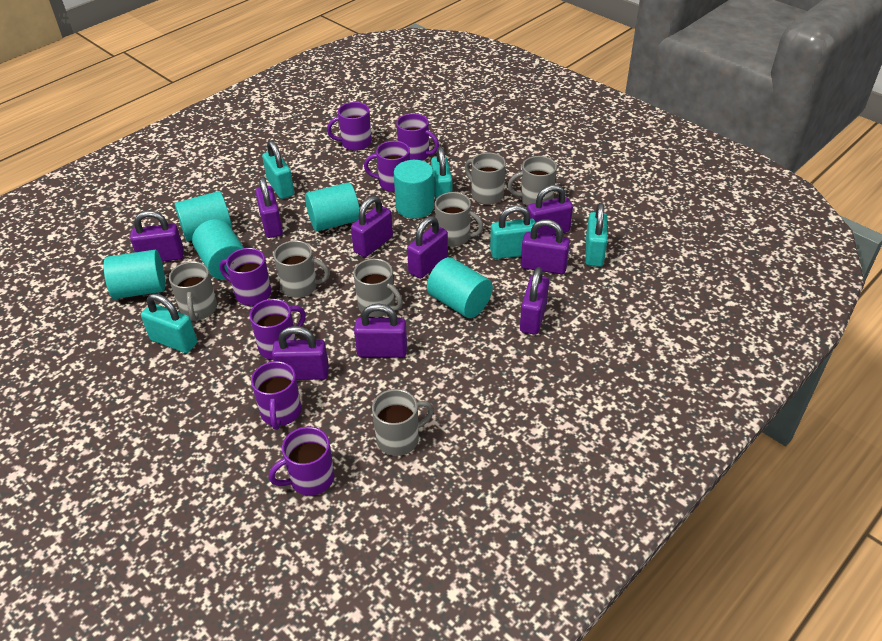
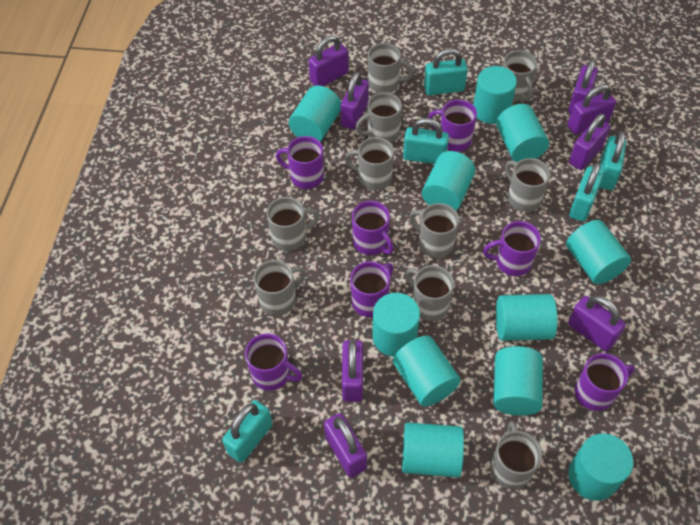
grey mug: 7 -> 10
purple padlock: 9 -> 8
turquoise cylinder: 6 -> 11

